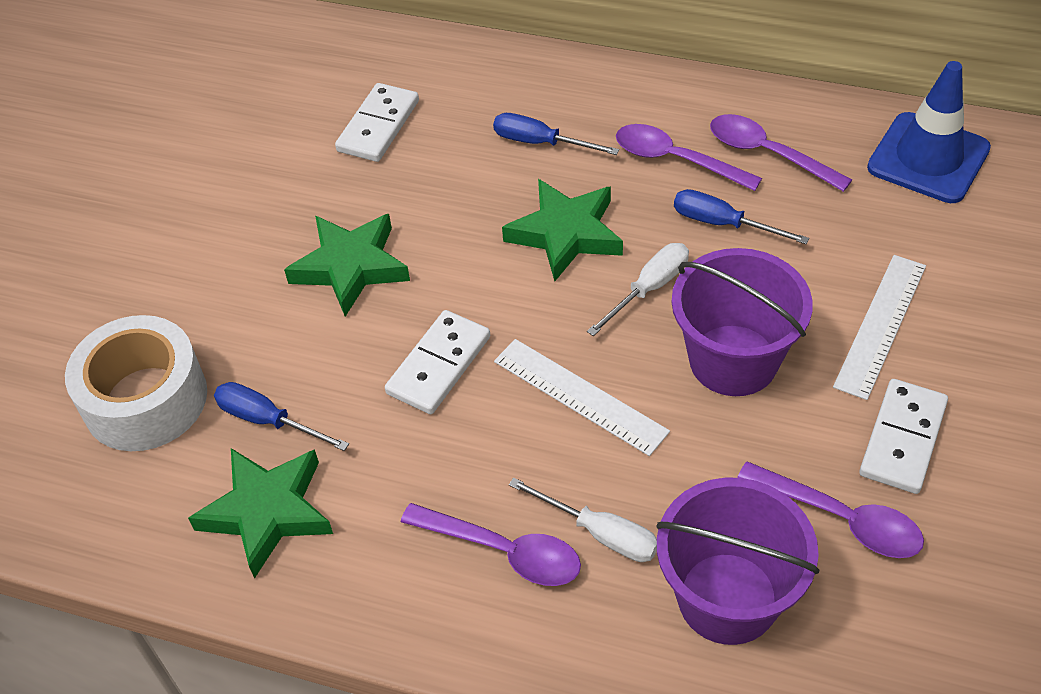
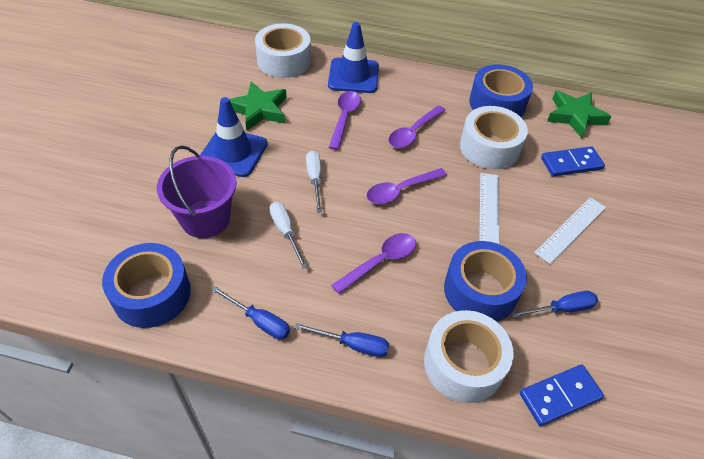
blue domino: 0 -> 2
blue tape: 0 -> 3
blue traffic cone: 1 -> 2
green star: 3 -> 2
purple bucket: 2 -> 1
white domino: 3 -> 0
white tape: 1 -> 3

